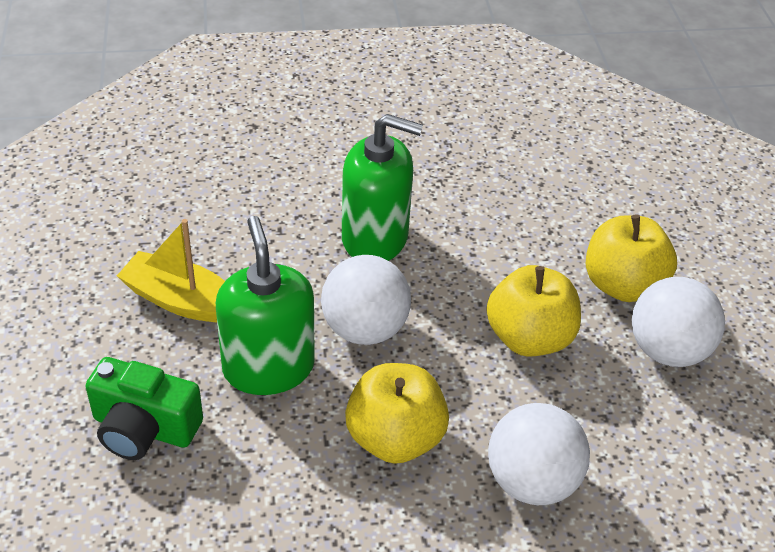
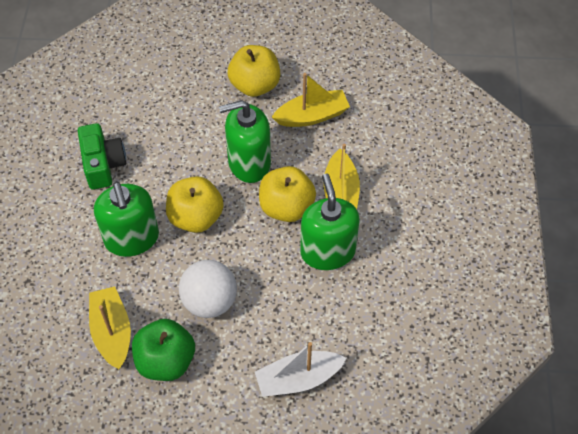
green apple: 0 -> 1
green soap dispenser: 2 -> 3
white ball: 3 -> 1
white boat: 0 -> 1
yellow boat: 1 -> 3

